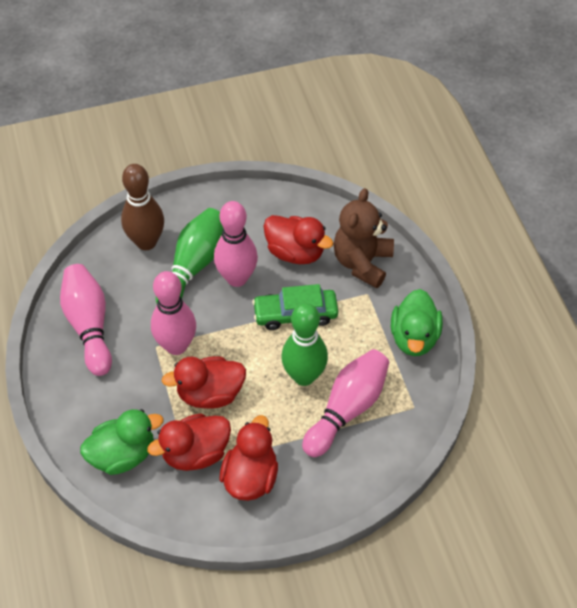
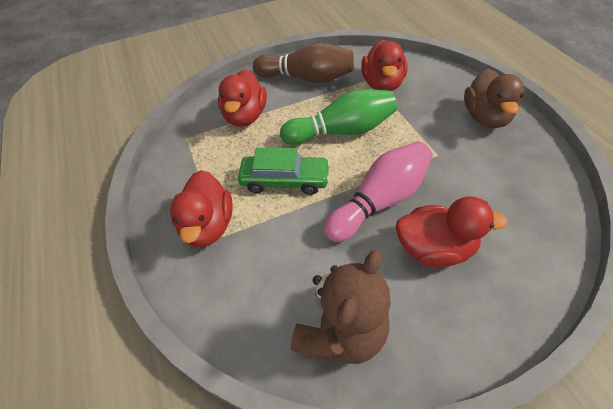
brown duck: 0 -> 1
green bowling pin: 2 -> 1
green duck: 2 -> 0
pink bowling pin: 4 -> 1

